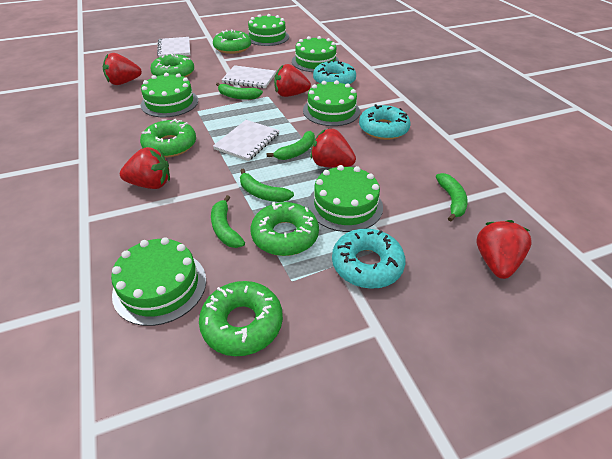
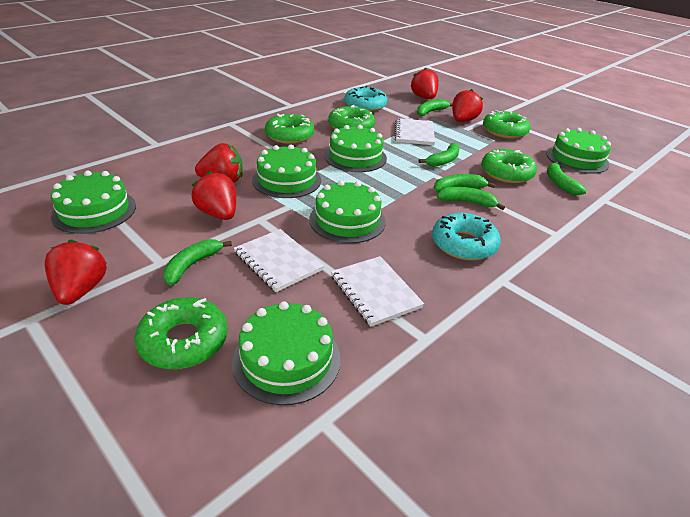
green banana: 5 -> 6
turquoise donut: 3 -> 2

